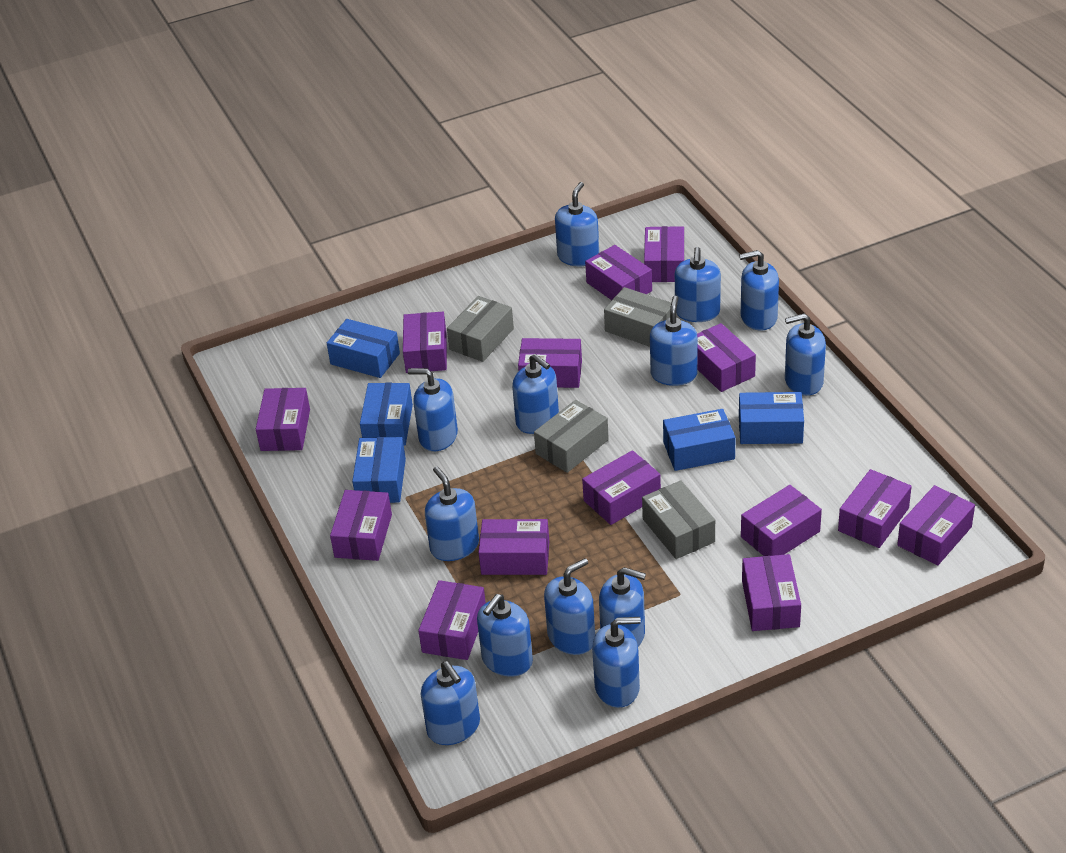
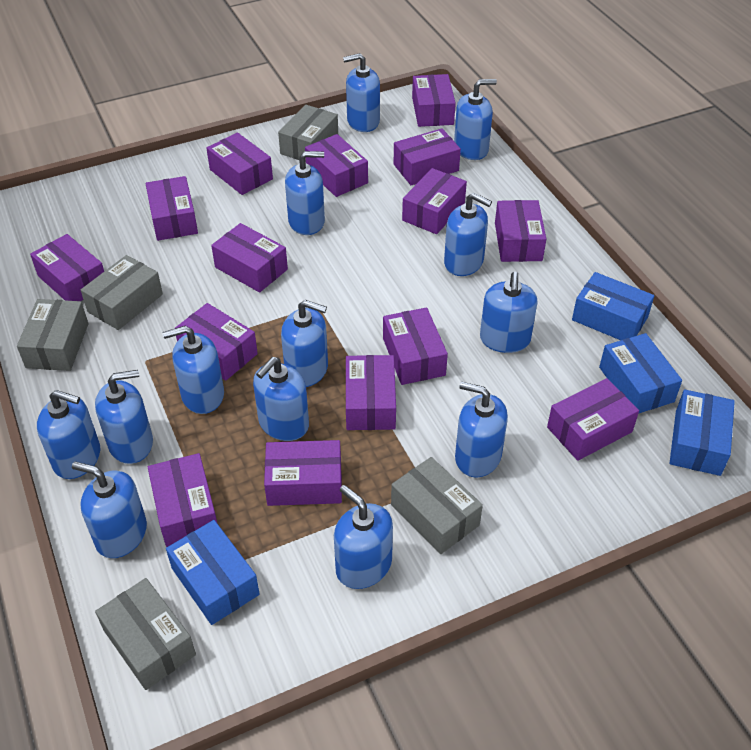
blue box: 5 -> 4
grey box: 4 -> 5
purple box: 14 -> 15

